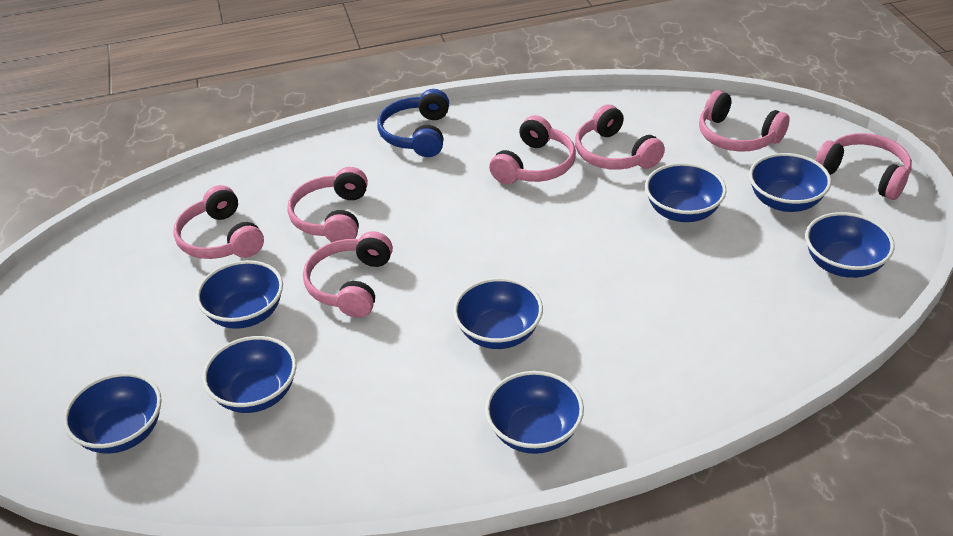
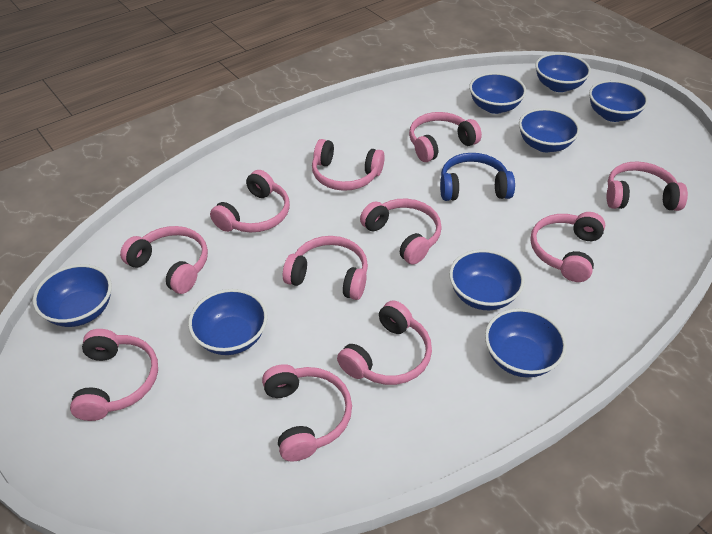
pink headphones: 7 -> 11

